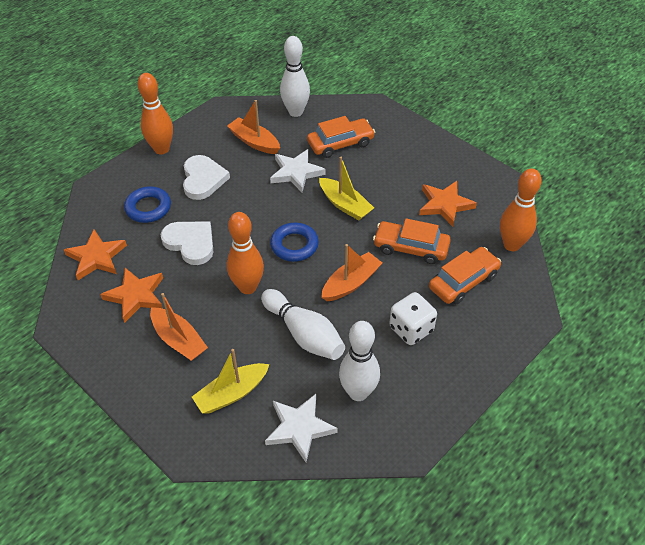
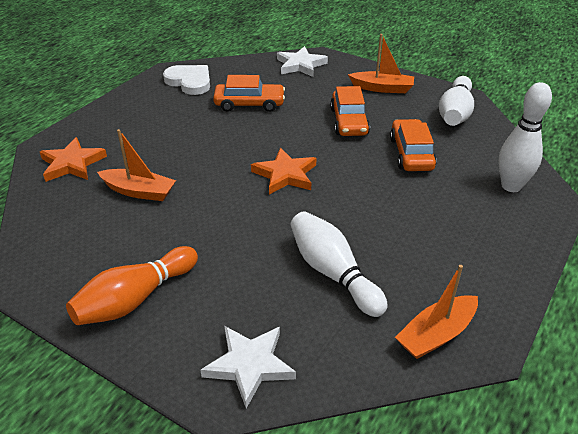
blue ring: 2 -> 0
orange bowling pin: 3 -> 1
orange star: 3 -> 2
white dice: 1 -> 0
white heart: 2 -> 1
yellow boat: 2 -> 0

